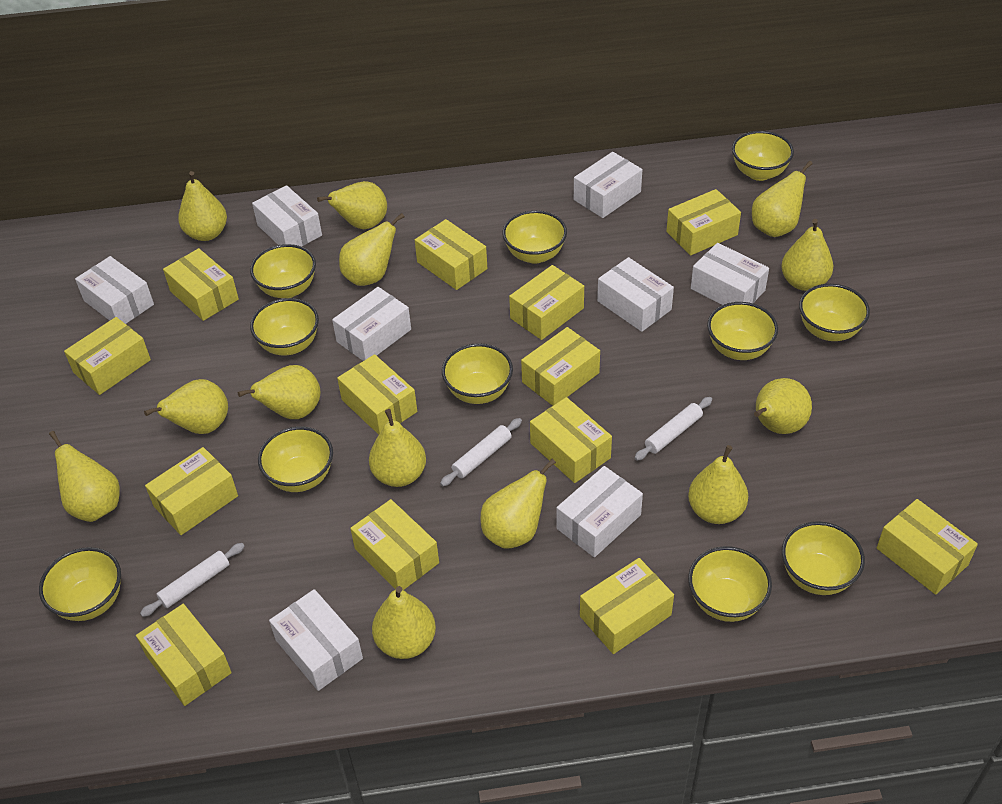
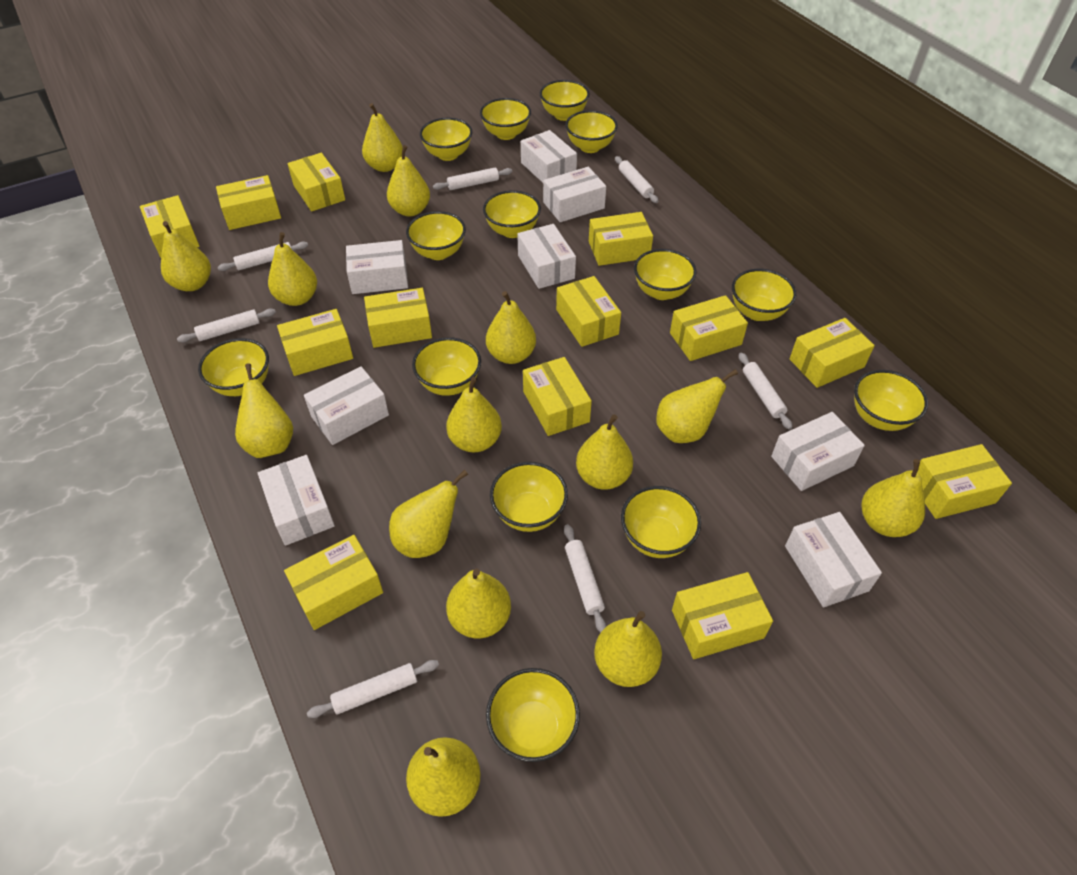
white rolling pin: 3 -> 7
yellow bowl: 11 -> 14
yellow pear: 13 -> 14

